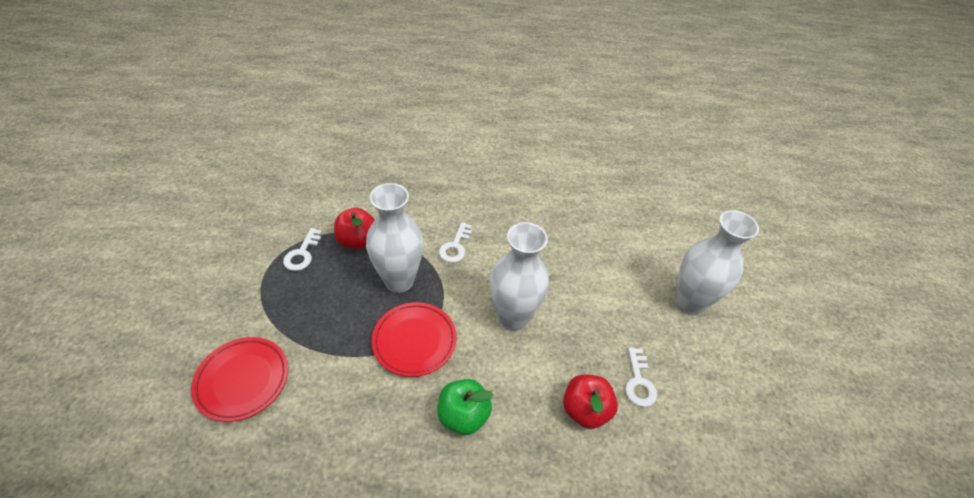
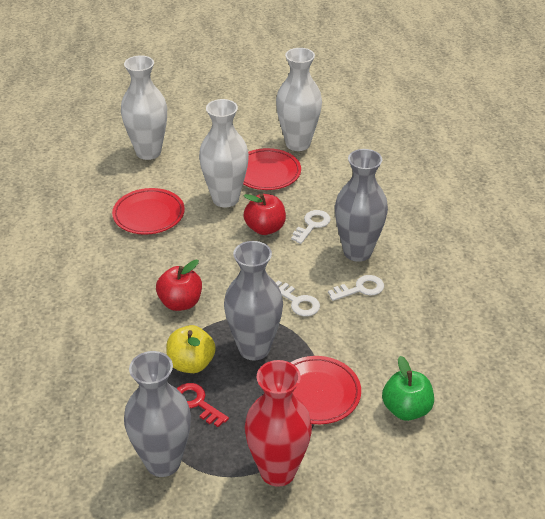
grey vase: 0 -> 3
red key: 0 -> 1
red plate: 2 -> 3
red vase: 0 -> 1
yellow apple: 0 -> 1

